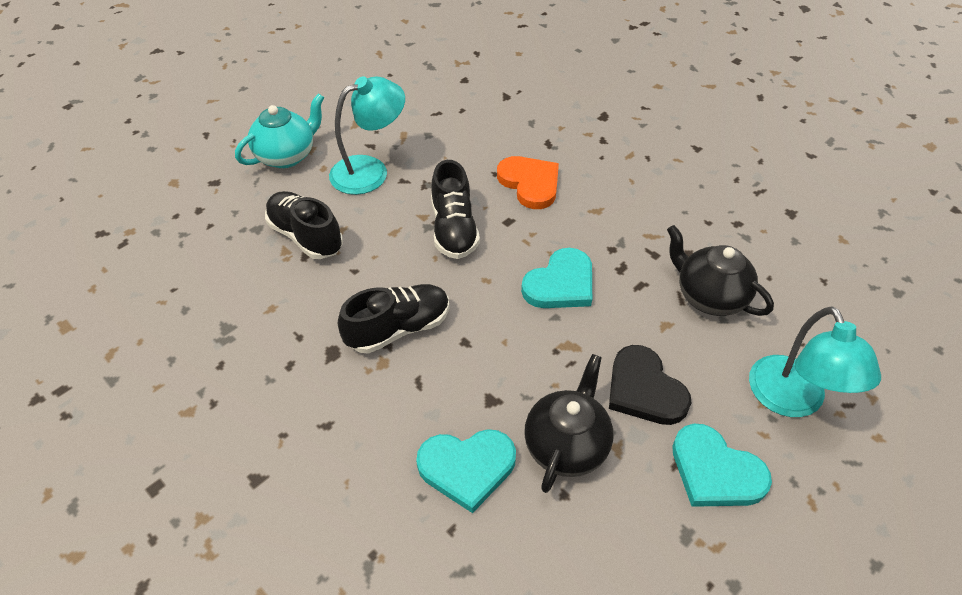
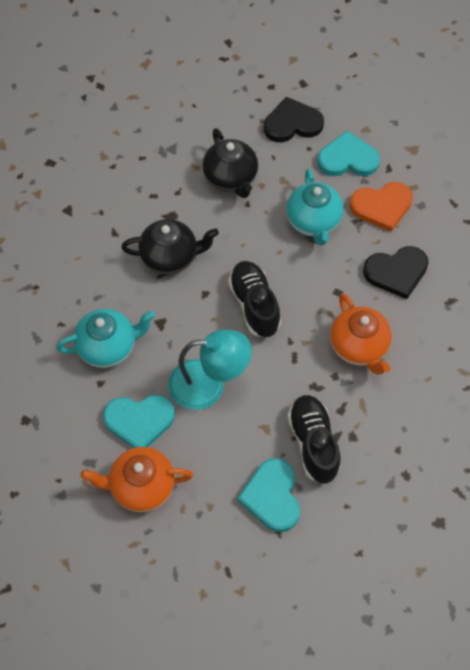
black heart: 1 -> 2
black shoe: 3 -> 2
orange teapot: 0 -> 2
turquoise lamp: 2 -> 1
turquoise teapot: 1 -> 2

